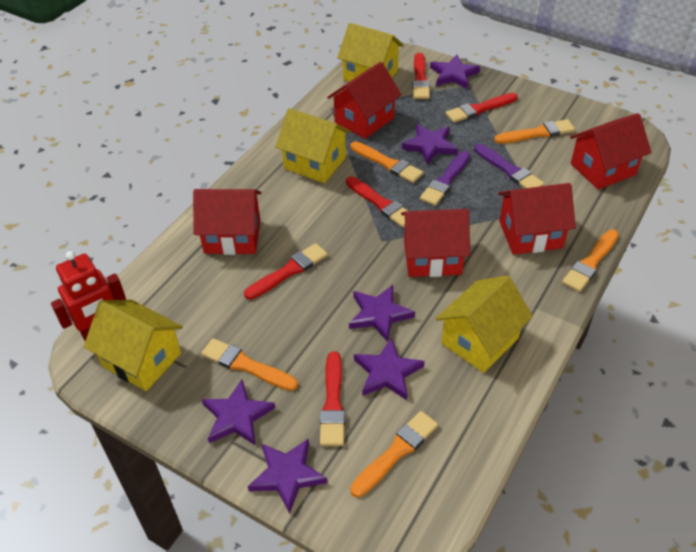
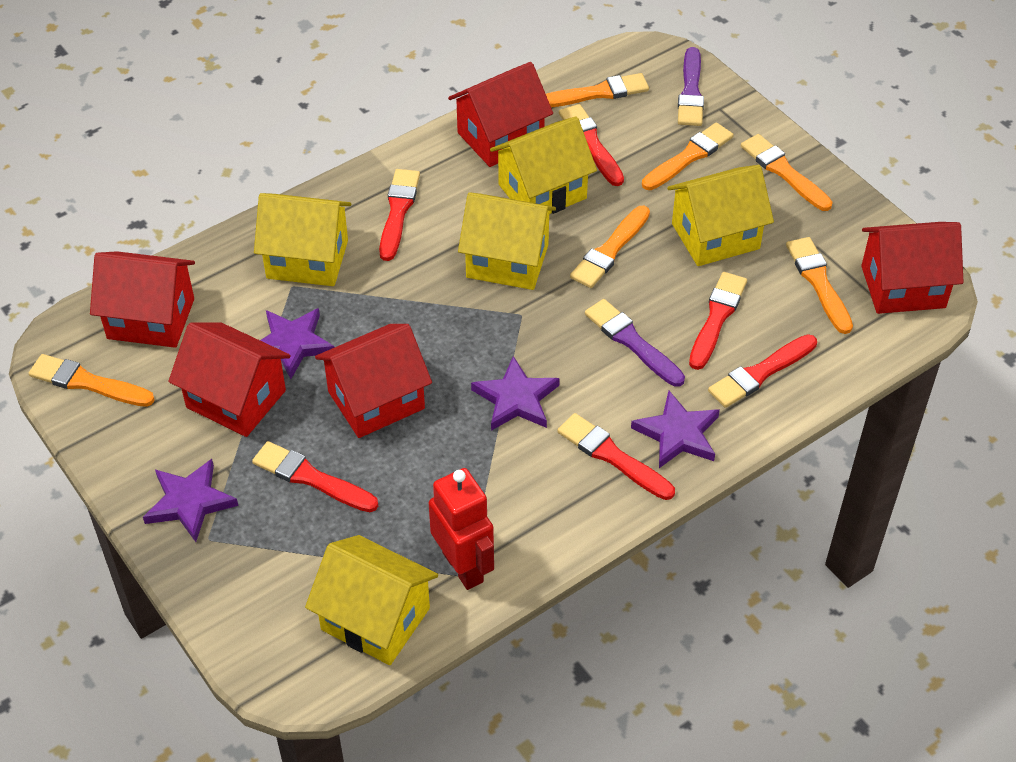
orange brush: 5 -> 6
purple star: 6 -> 4
red brush: 5 -> 6
yellow house: 4 -> 5

